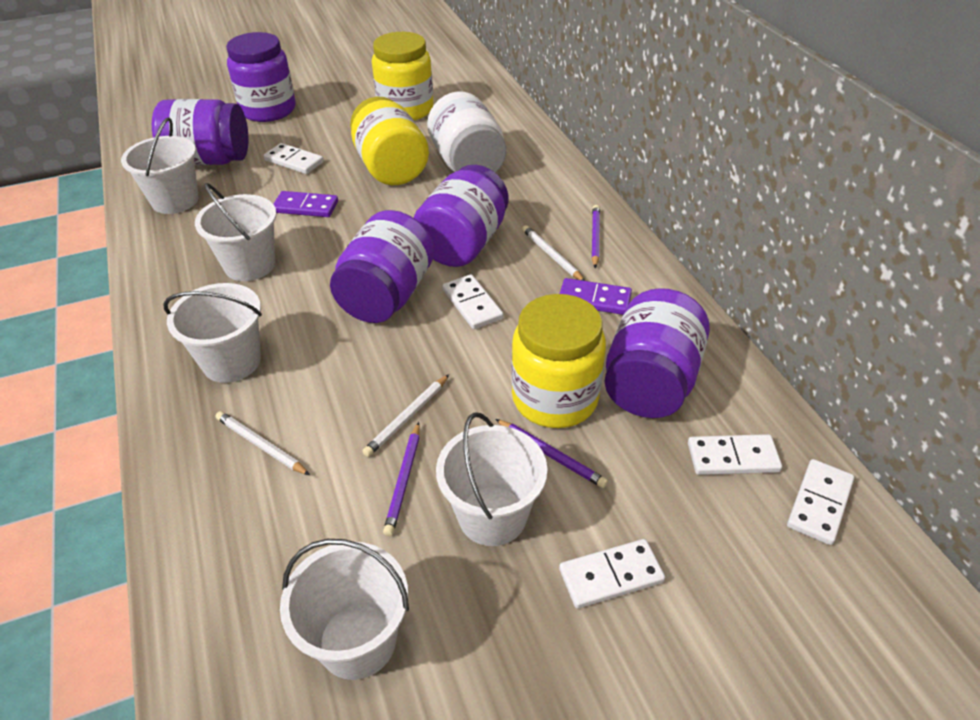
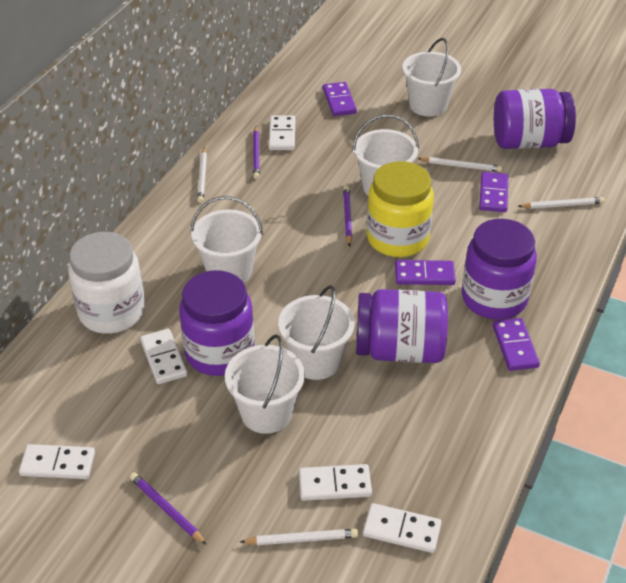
purple domino: 2 -> 4
purple jar: 5 -> 4
white pencil: 3 -> 4
yellow jar: 3 -> 1

